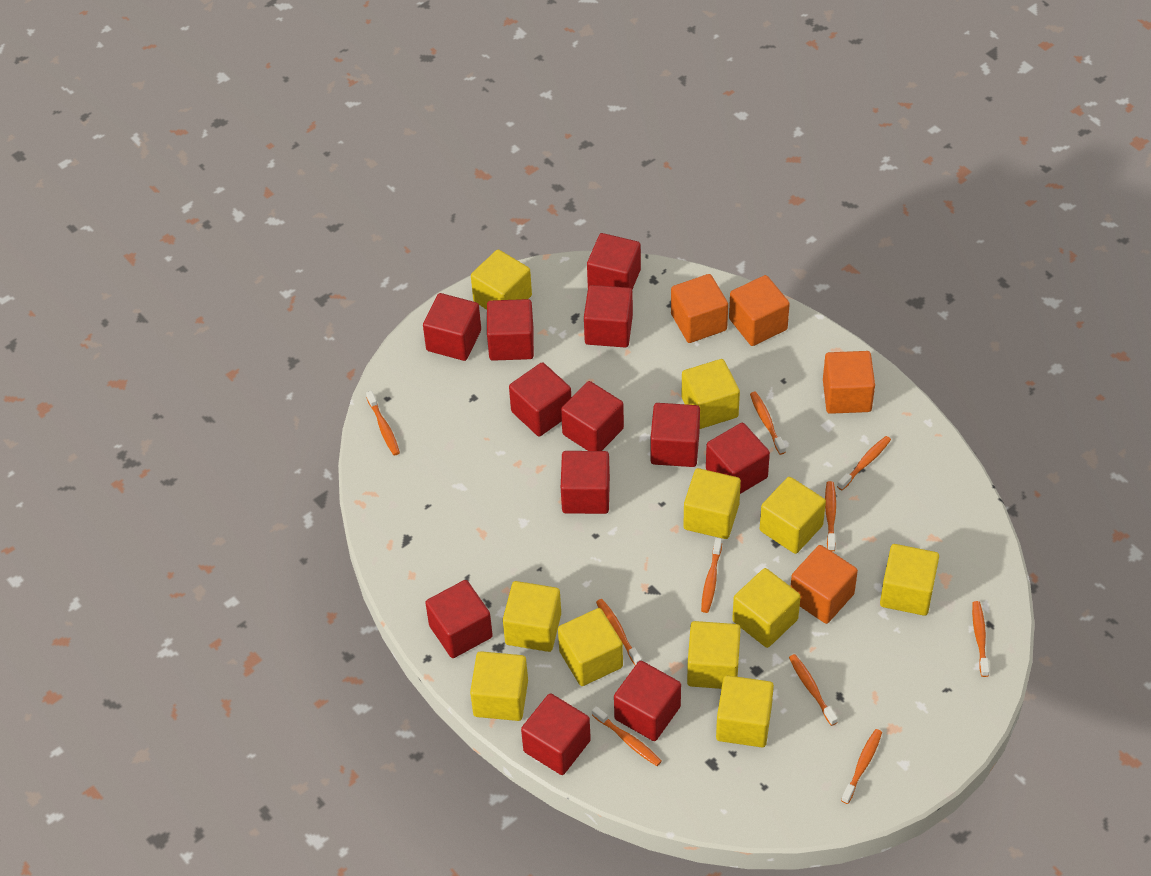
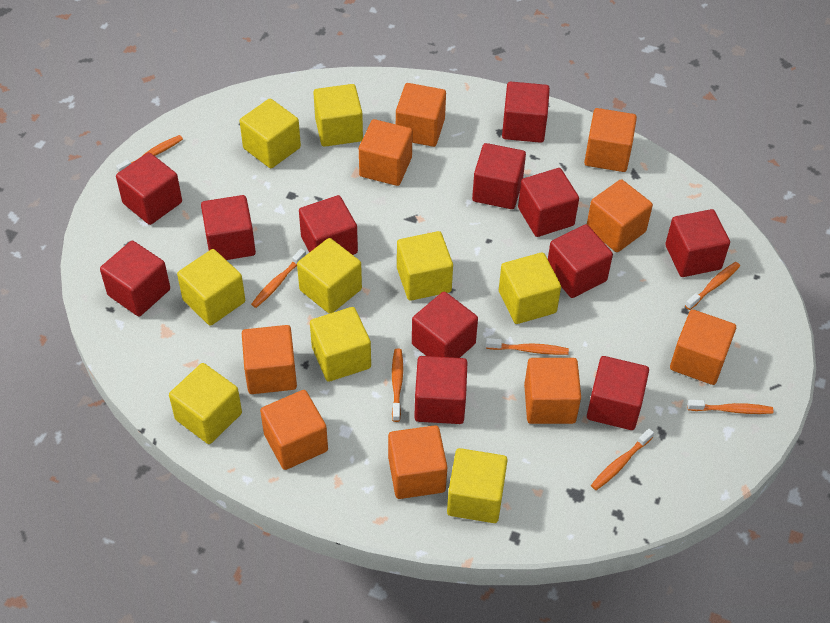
orange cube: 4 -> 9
orange toothbrush: 10 -> 7
yellow cube: 11 -> 9

